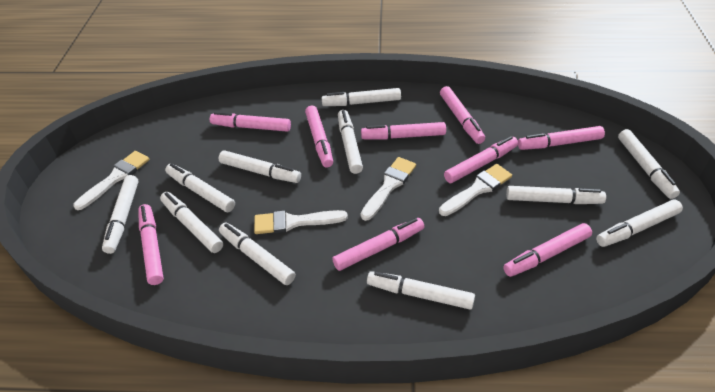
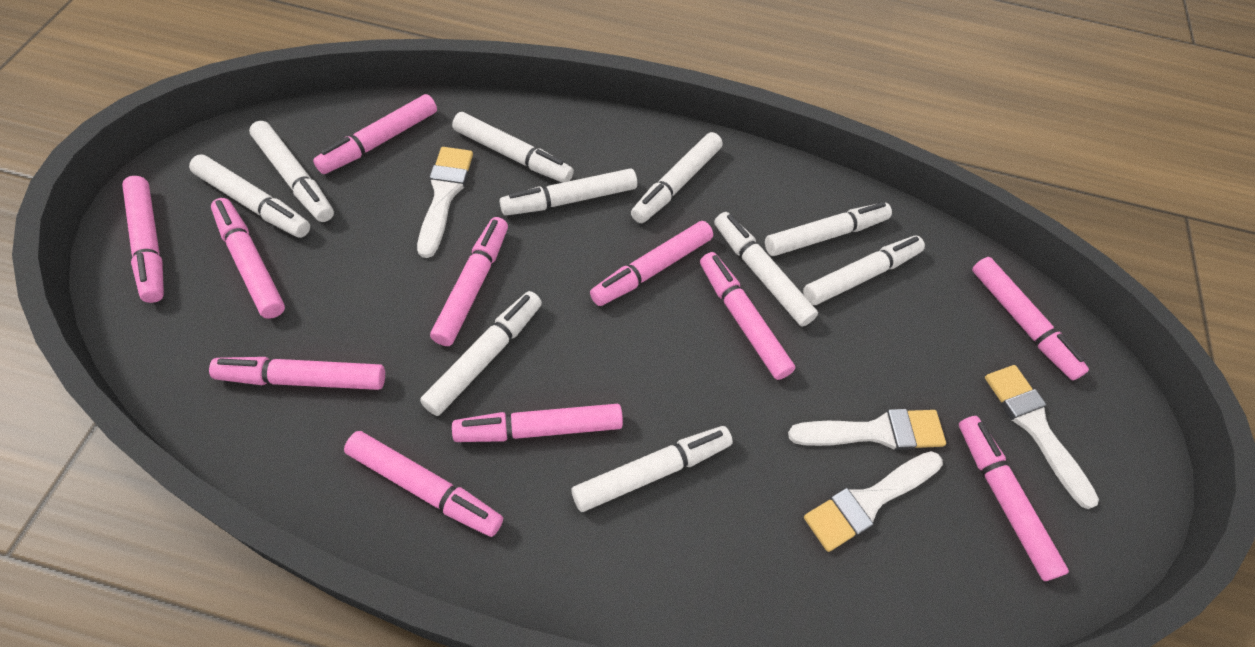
pink marker: 9 -> 11
white marker: 11 -> 10

